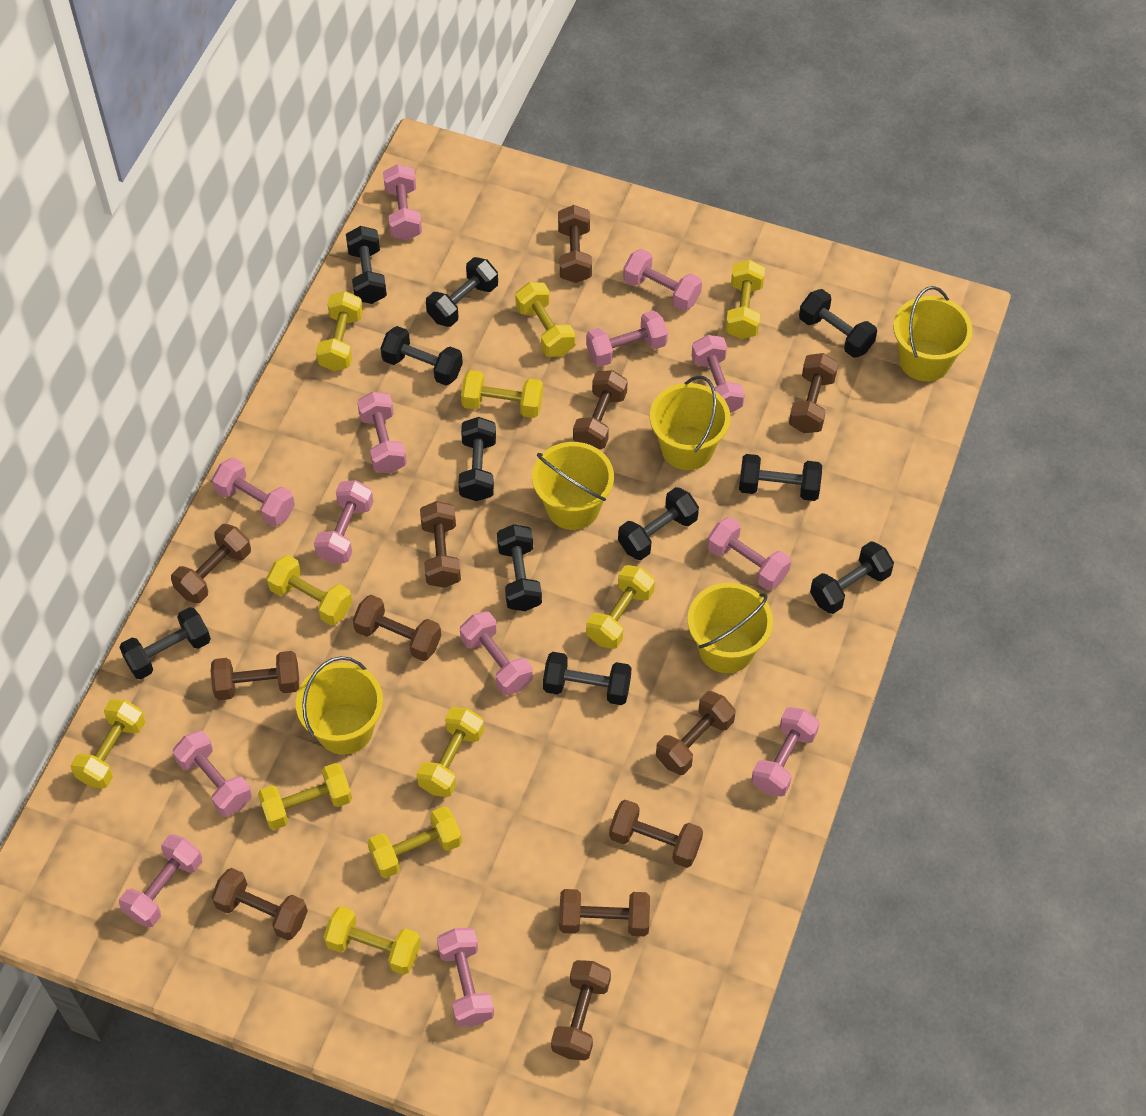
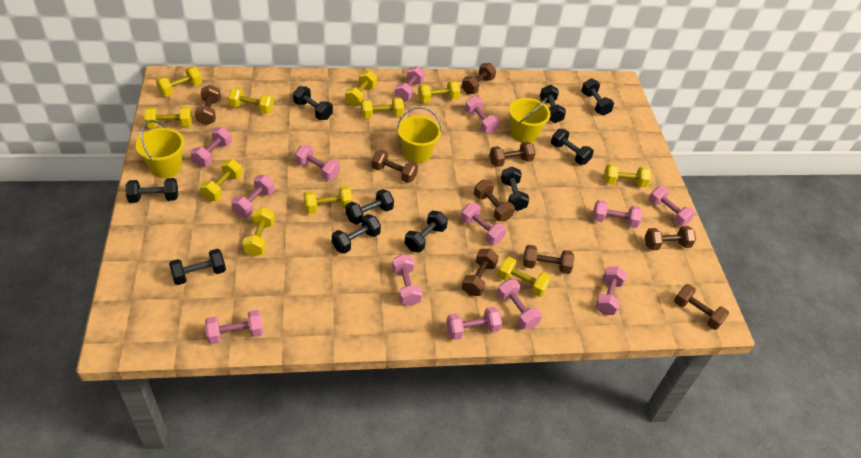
black dumbbell: 11 -> 10
brown dumbbell: 12 -> 9
yellow bucket: 5 -> 3

